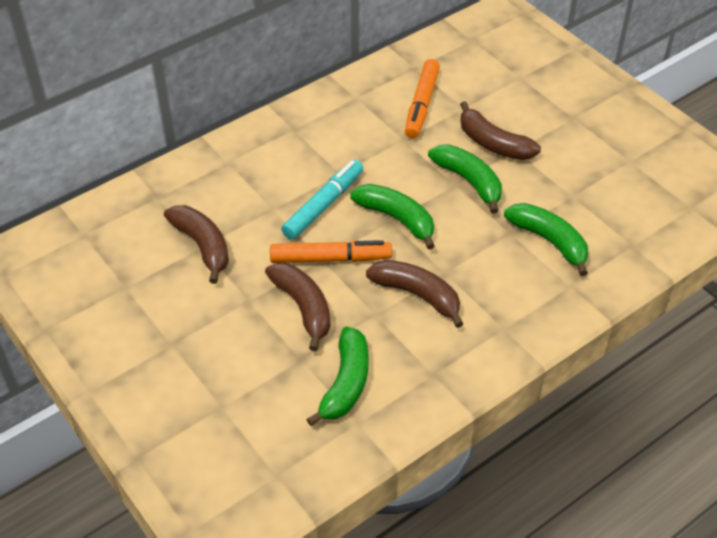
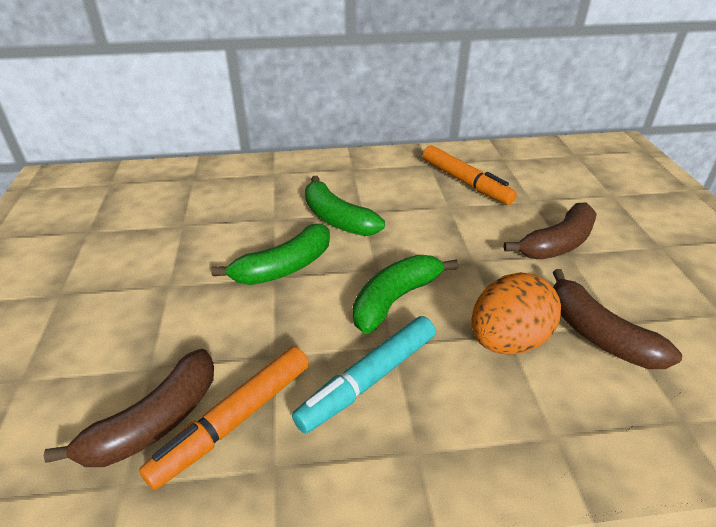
brown banana: 4 -> 3
green banana: 4 -> 3
orange egg: 0 -> 1

